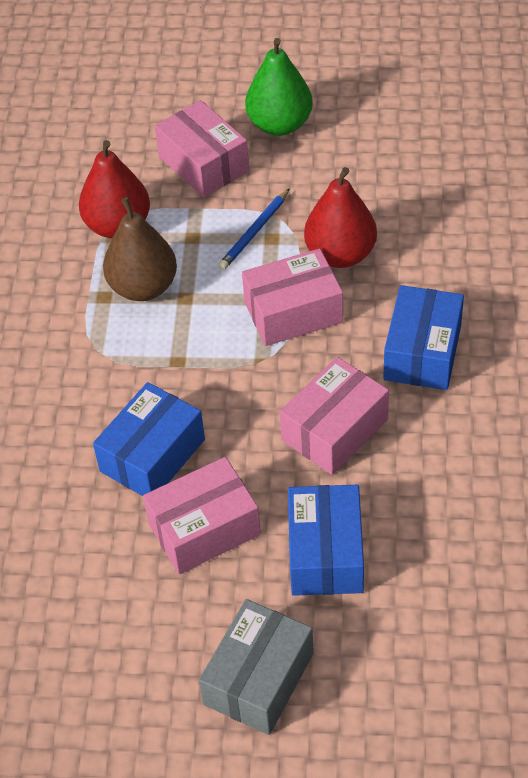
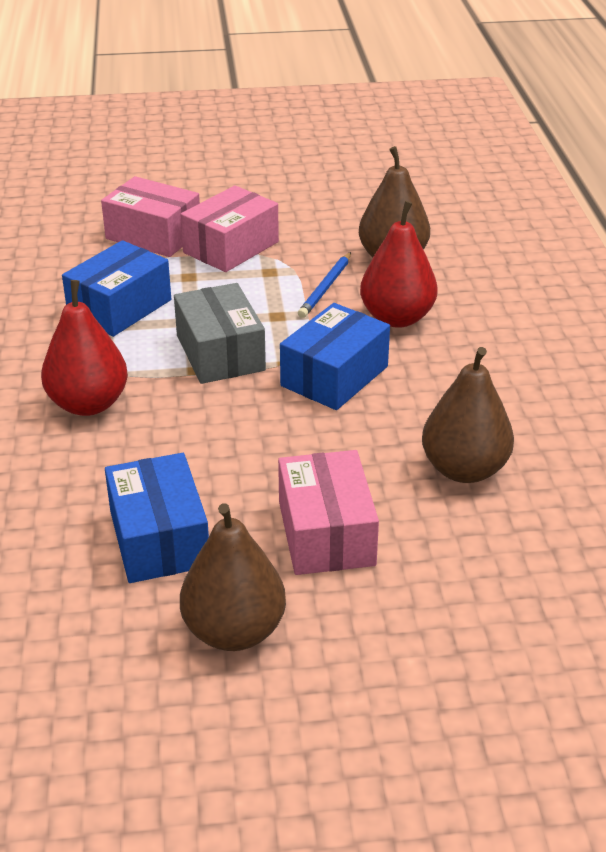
brown pear: 1 -> 3
green pear: 1 -> 0
pink box: 4 -> 3

